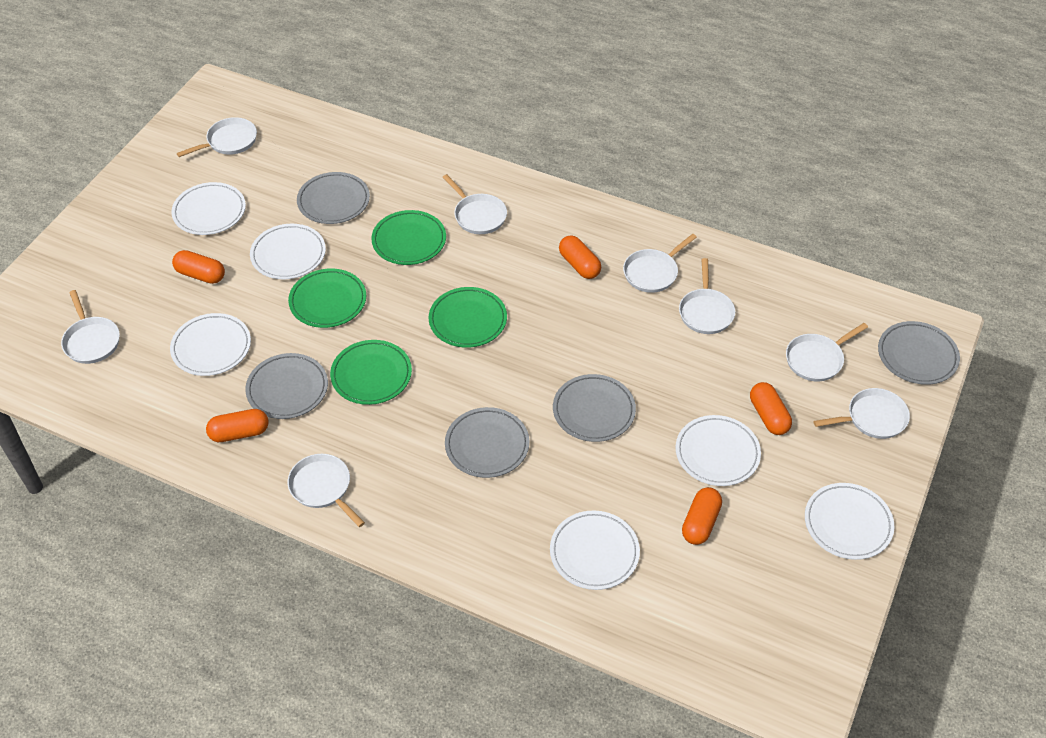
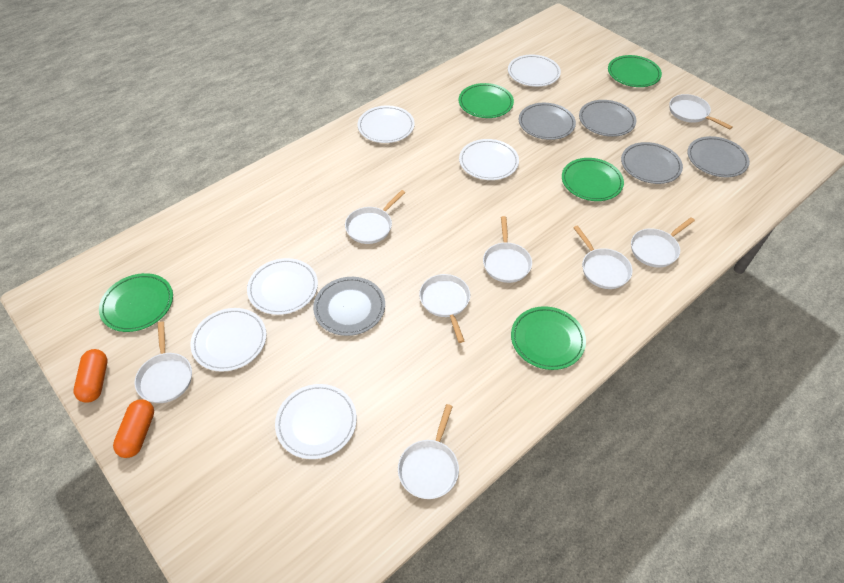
green plate: 4 -> 5
orange capsule: 5 -> 2

